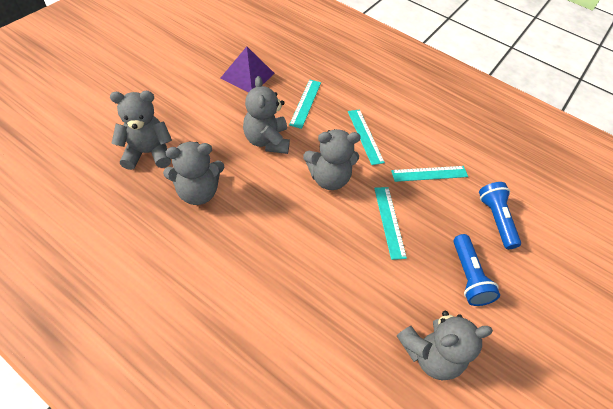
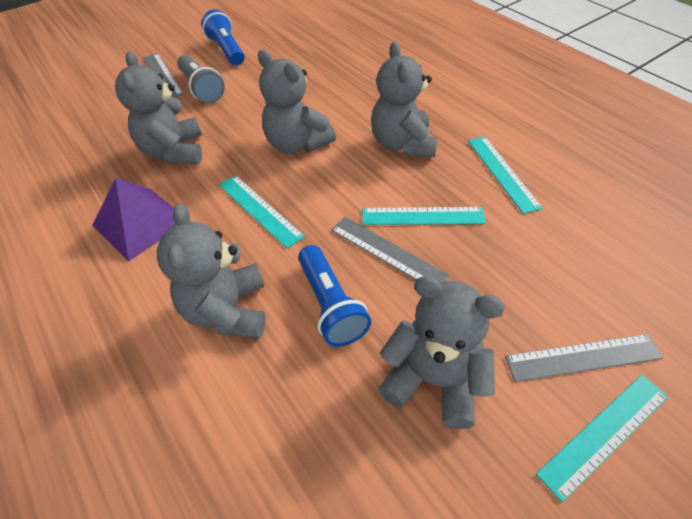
grey flashlight: 0 -> 1
grey ruler: 0 -> 3

